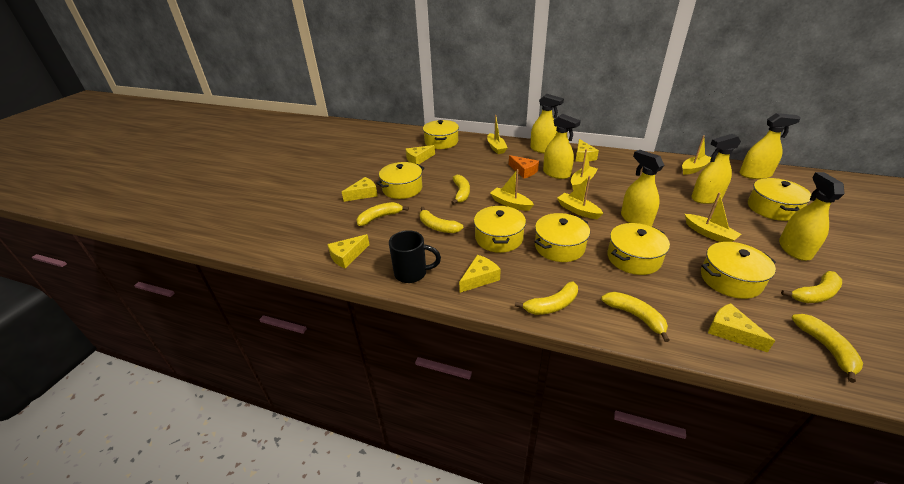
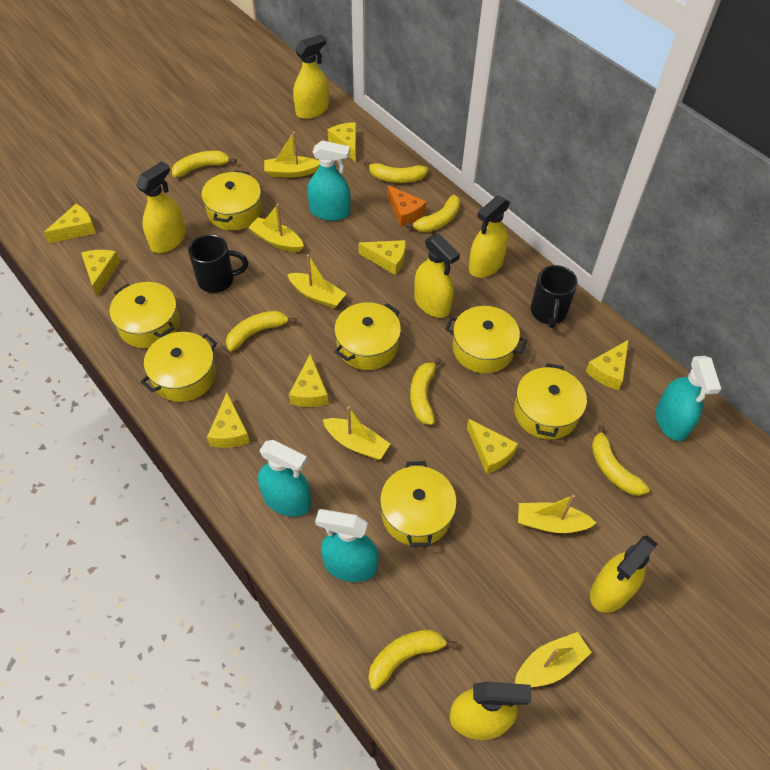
black mug: 1 -> 2
turquoise spray bottle: 0 -> 4
yellow cheese: 6 -> 8

